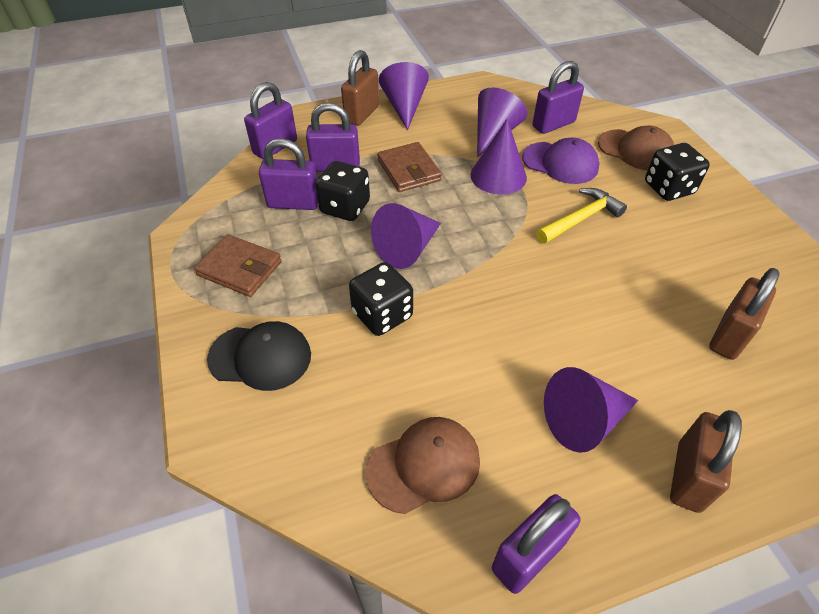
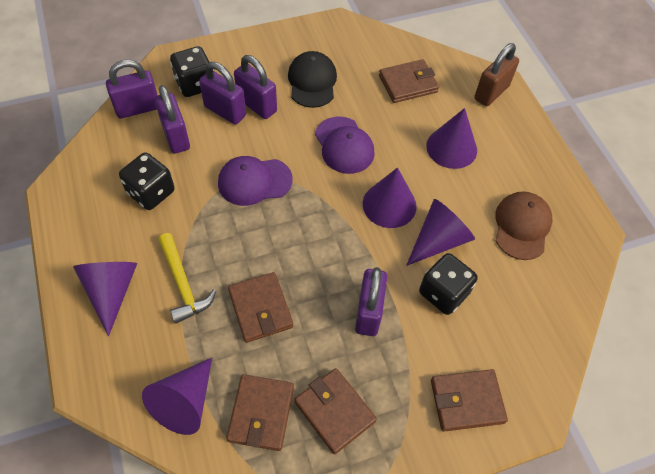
brown cap: 2 -> 1
brown padlock: 3 -> 1
brown wallet: 2 -> 5
purple cap: 1 -> 2

